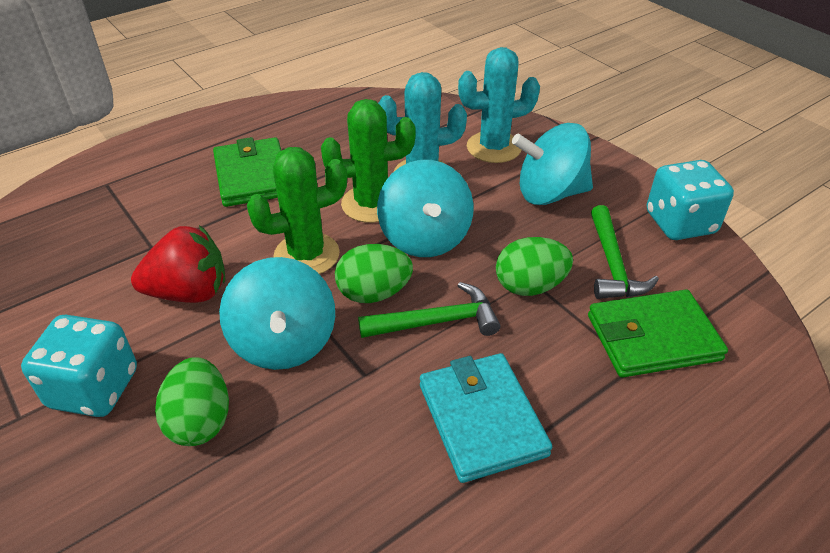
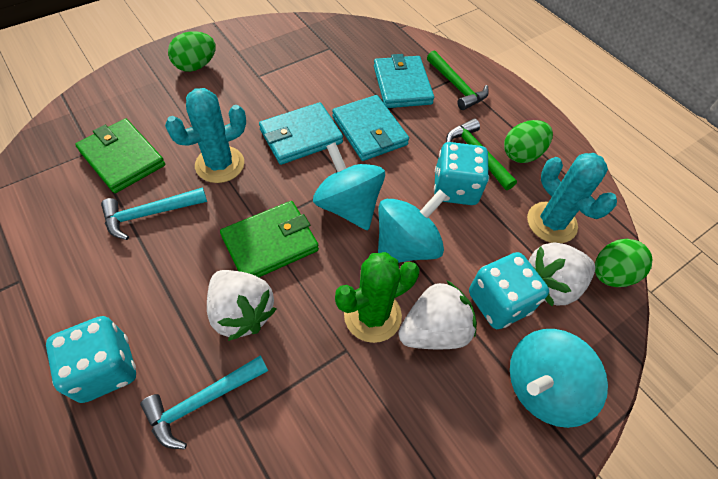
green cactus: 2 -> 1
red strawberry: 1 -> 0
turquoise dice: 2 -> 3
turquoise hammer: 0 -> 2
turquoise wallet: 1 -> 3
white strawberry: 0 -> 3

